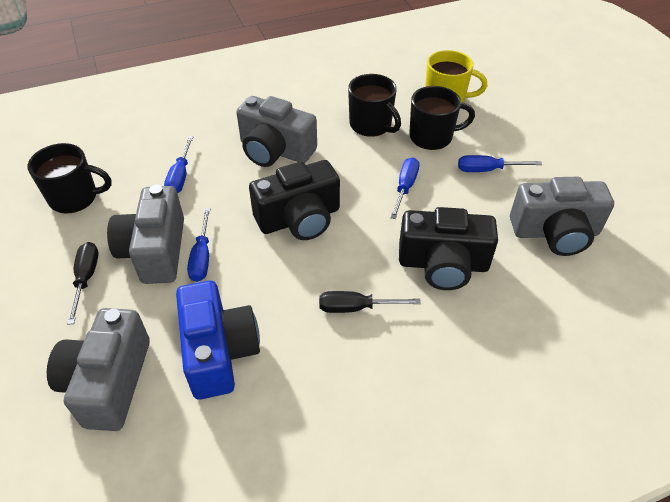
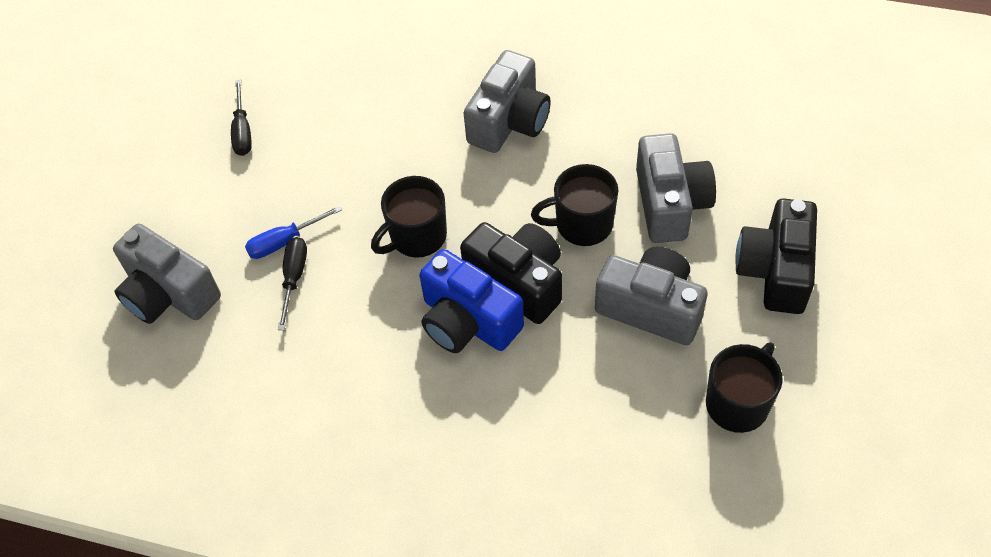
blue screwdriver: 4 -> 1
yellow mug: 1 -> 0

